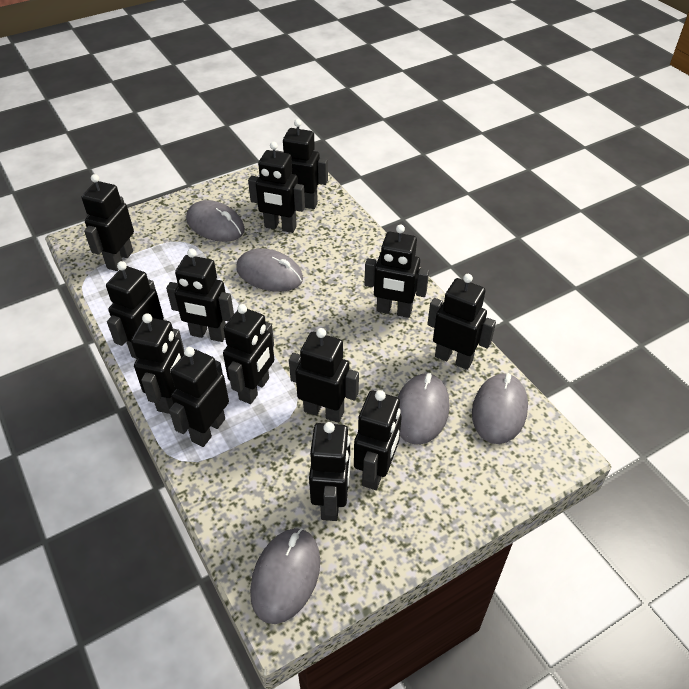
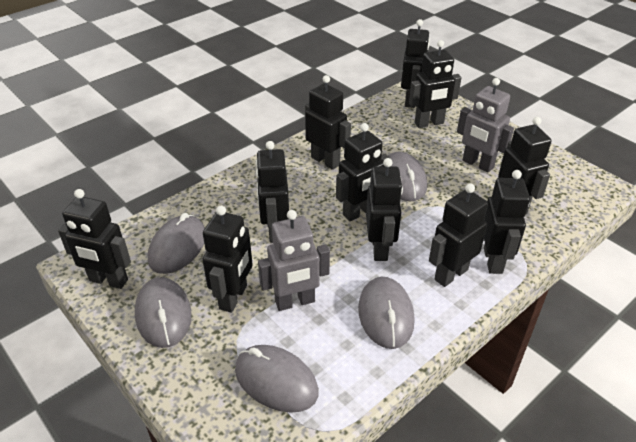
black robot: 13 -> 11
grey robot: 0 -> 2

